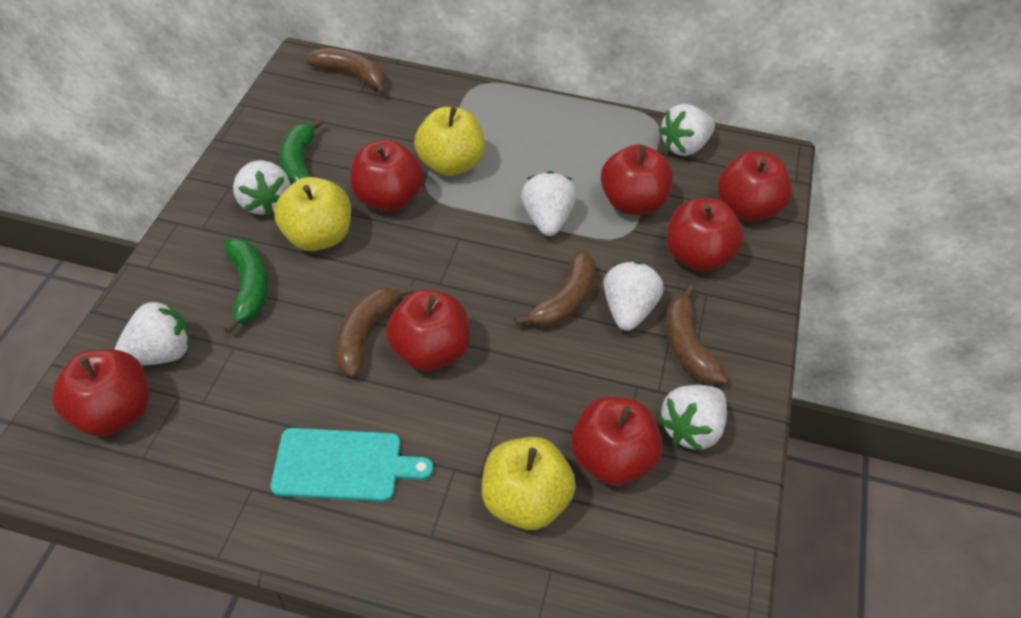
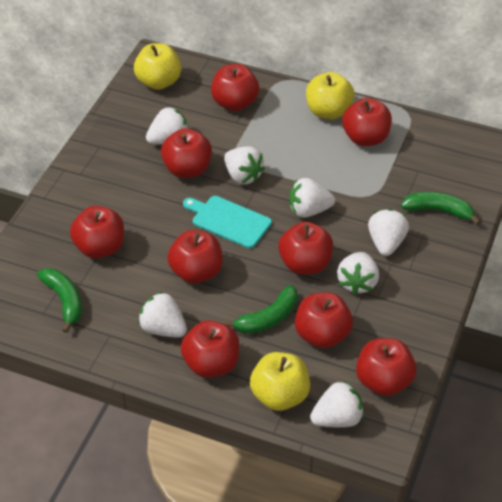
brown banana: 4 -> 0
green banana: 2 -> 3
red apple: 7 -> 9
white strawberry: 6 -> 7

